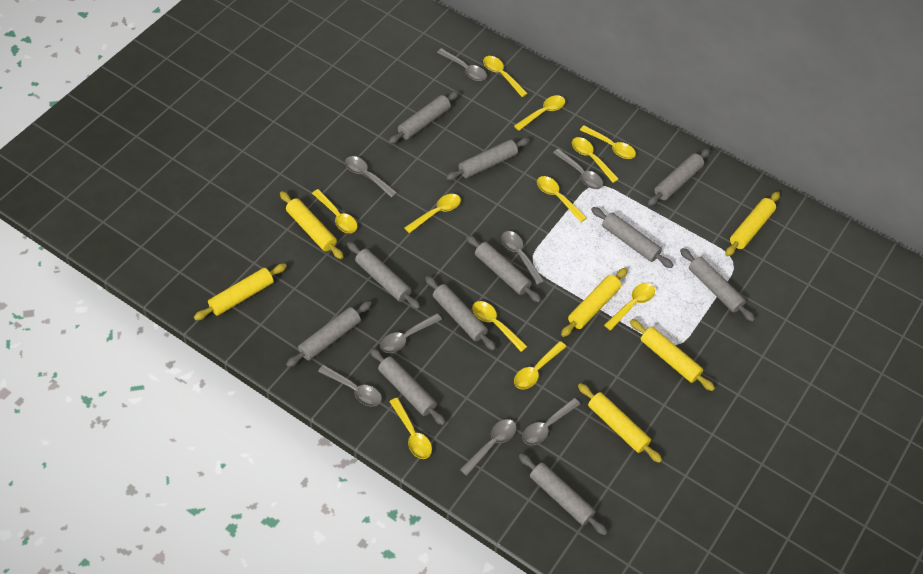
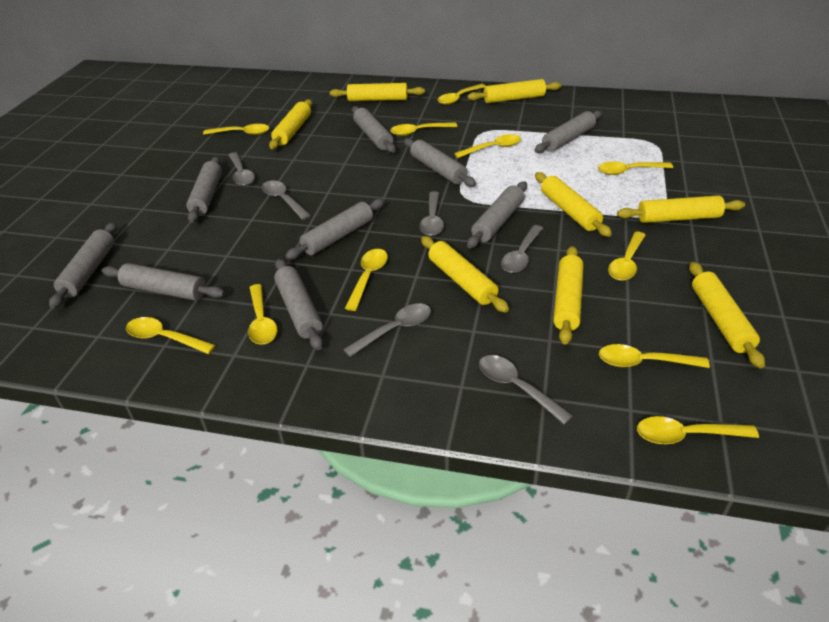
grey rolling pin: 11 -> 9
grey spoon: 8 -> 6
yellow rolling pin: 6 -> 8

